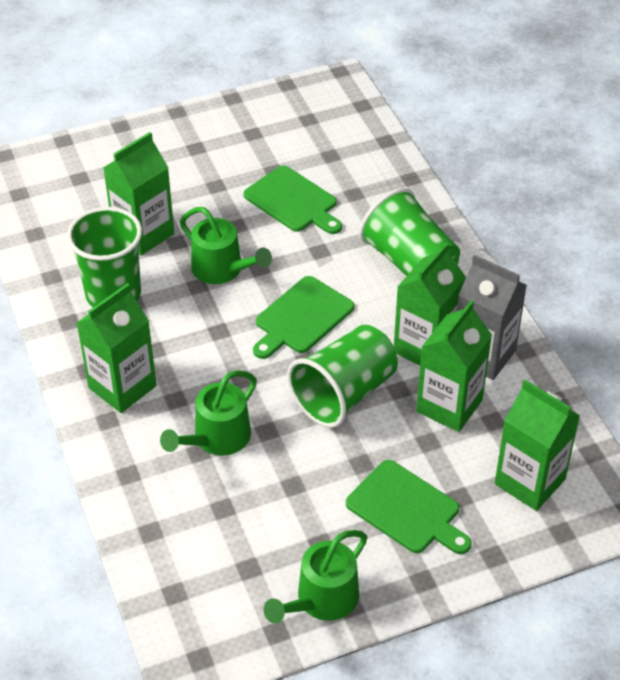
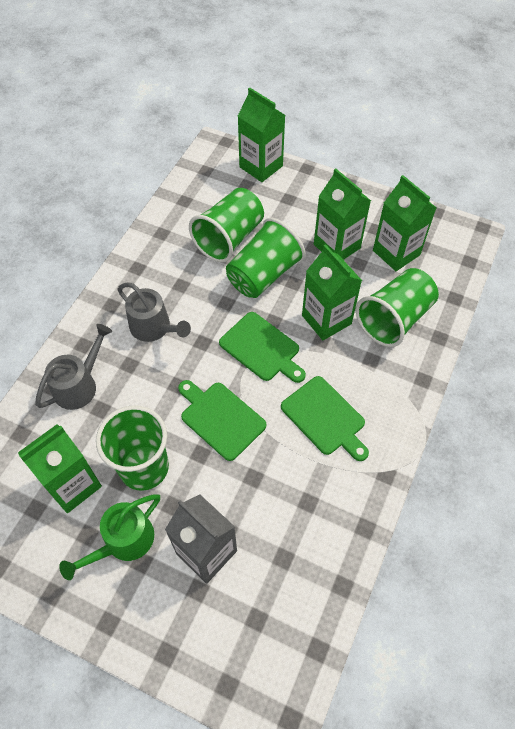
green cup: 3 -> 4
green watering can: 3 -> 1
grey watering can: 0 -> 2

